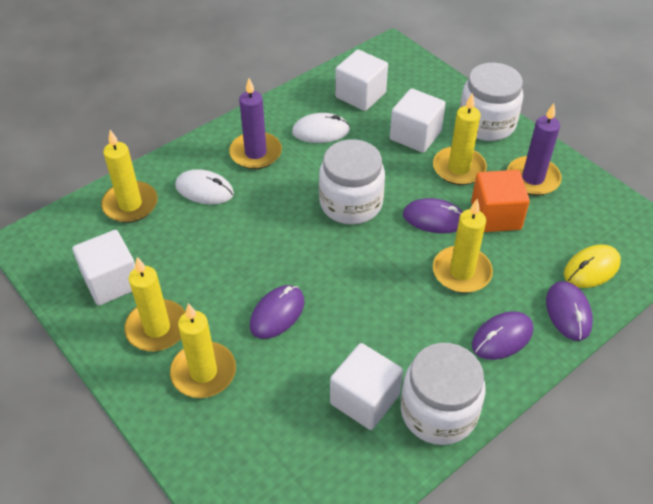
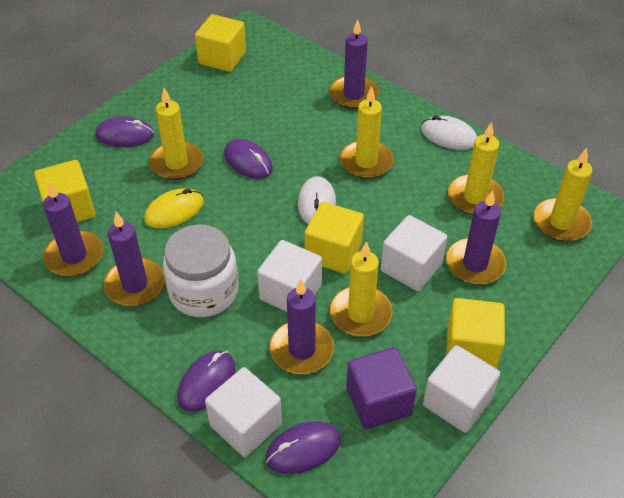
orange cube: 1 -> 0
purple candle: 2 -> 5
purple cube: 0 -> 1
white jar: 3 -> 1
yellow cube: 0 -> 4

